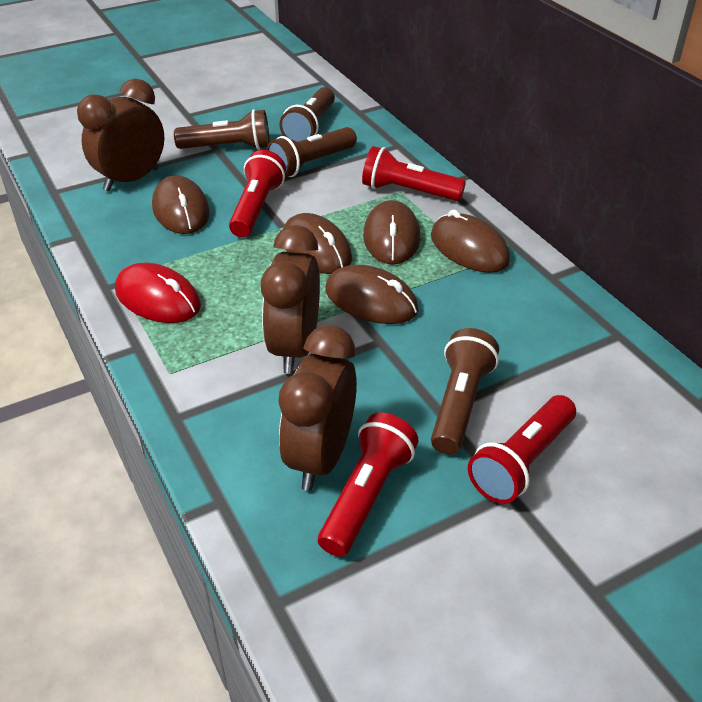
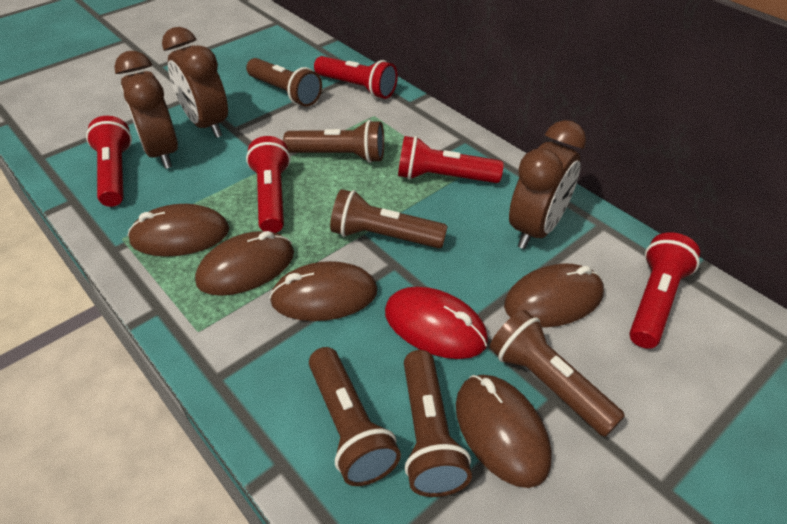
brown flashlight: 4 -> 6
red flashlight: 4 -> 5

